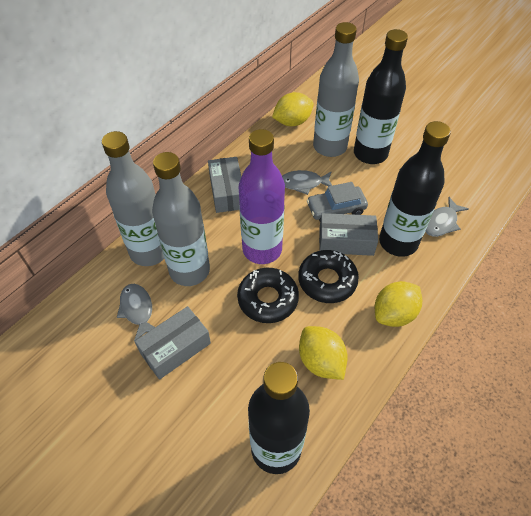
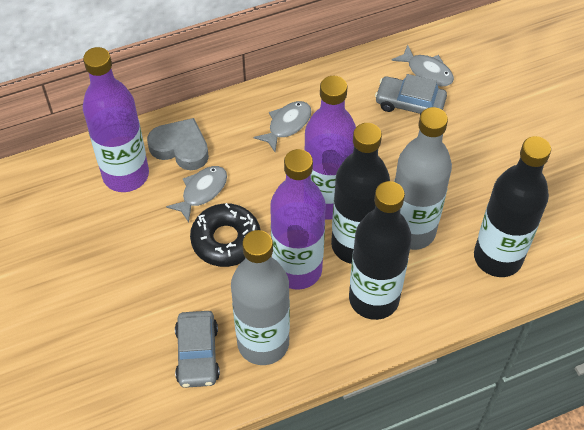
black donut: 2 -> 1
grey bottle: 3 -> 2
grey box: 3 -> 0
grey car: 1 -> 2
grey heart: 0 -> 1
purple bottle: 1 -> 3
yellow lemon: 3 -> 0

